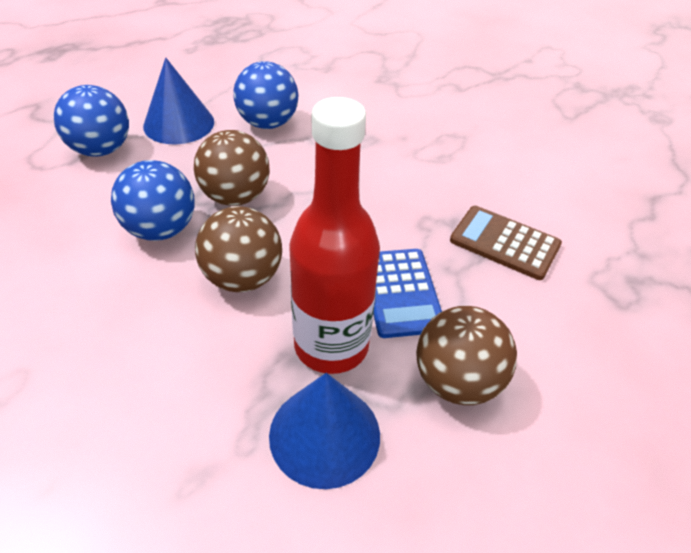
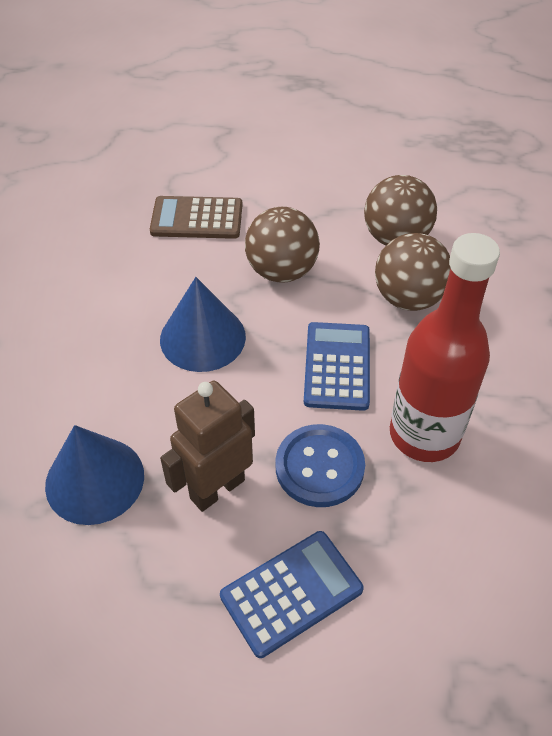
blue ball: 3 -> 0
blue button: 0 -> 1
blue calculator: 1 -> 2
brown robot: 0 -> 1

